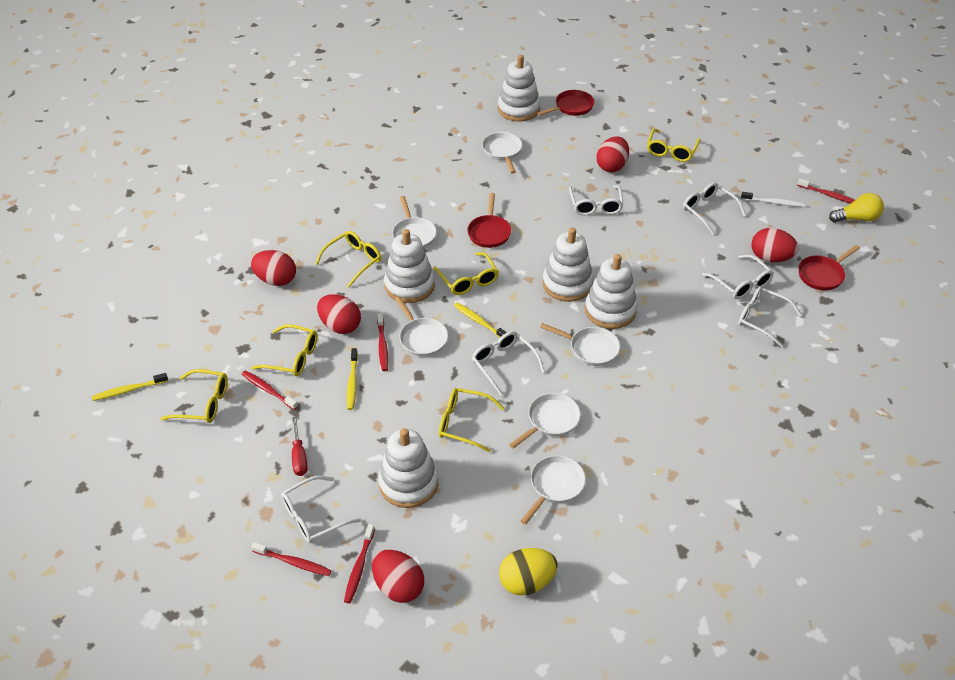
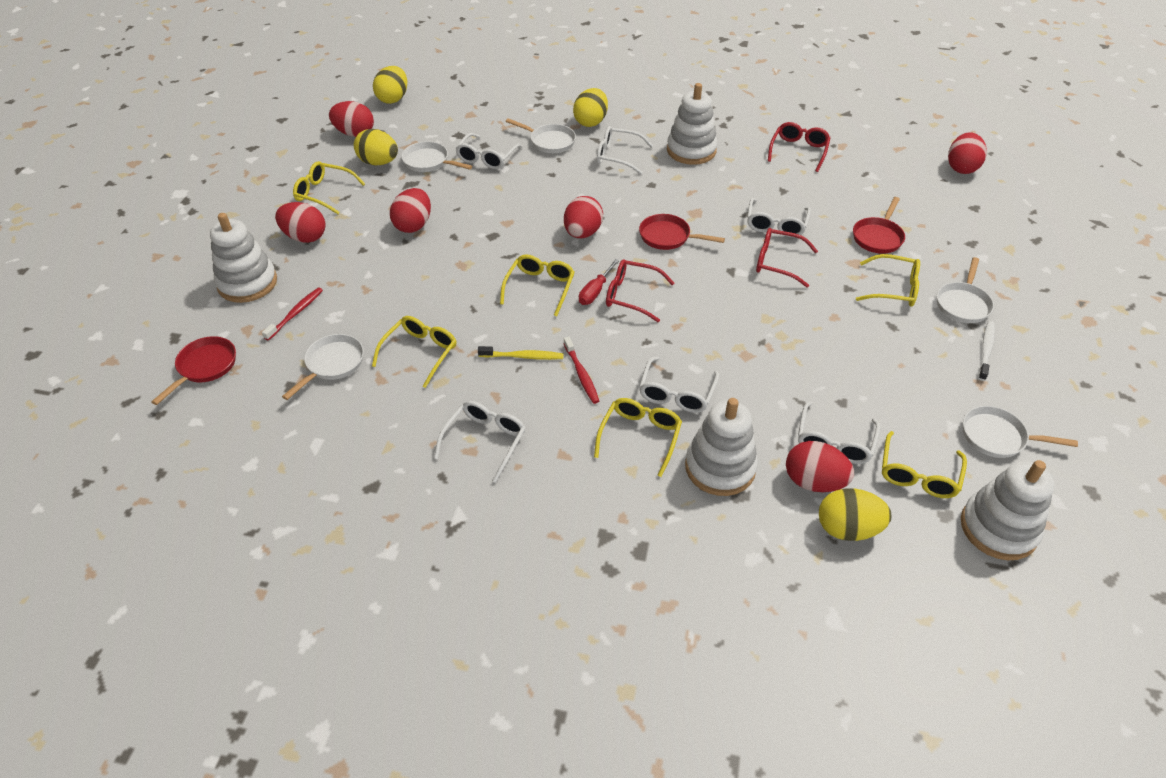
red egg: 5 -> 6
red glasses: 0 -> 3
red toothbrush: 5 -> 2
white pan: 6 -> 5
white stacking toy: 5 -> 4
yellow egg: 1 -> 4
yellow light bulb: 1 -> 0
yellow toothbrush: 3 -> 1

